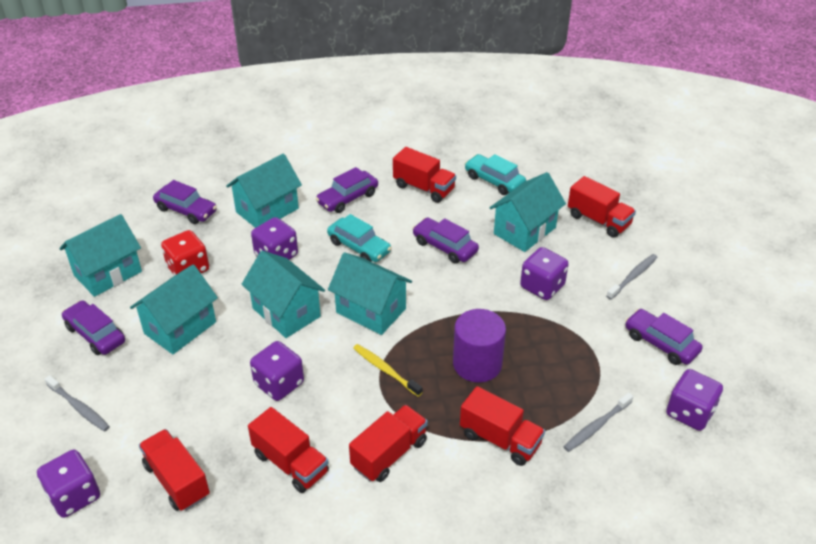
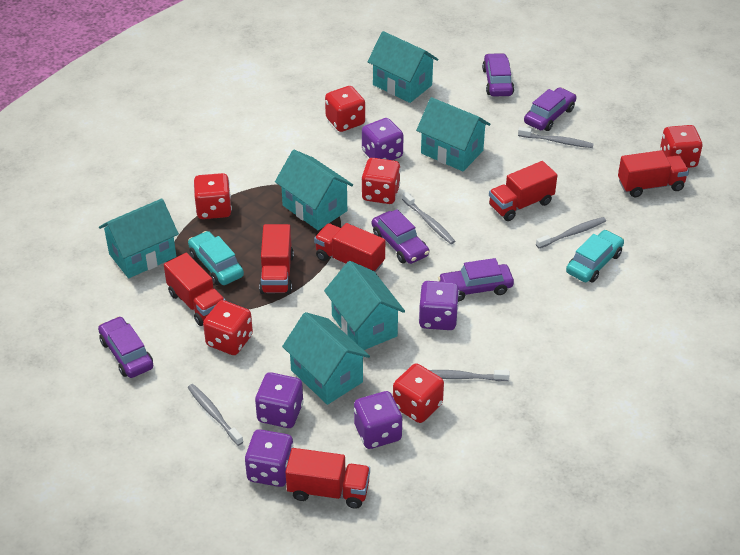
grey toothbrush: 3 -> 5
purple cylinder: 1 -> 0
red dice: 1 -> 6
yellow toothbrush: 1 -> 0

